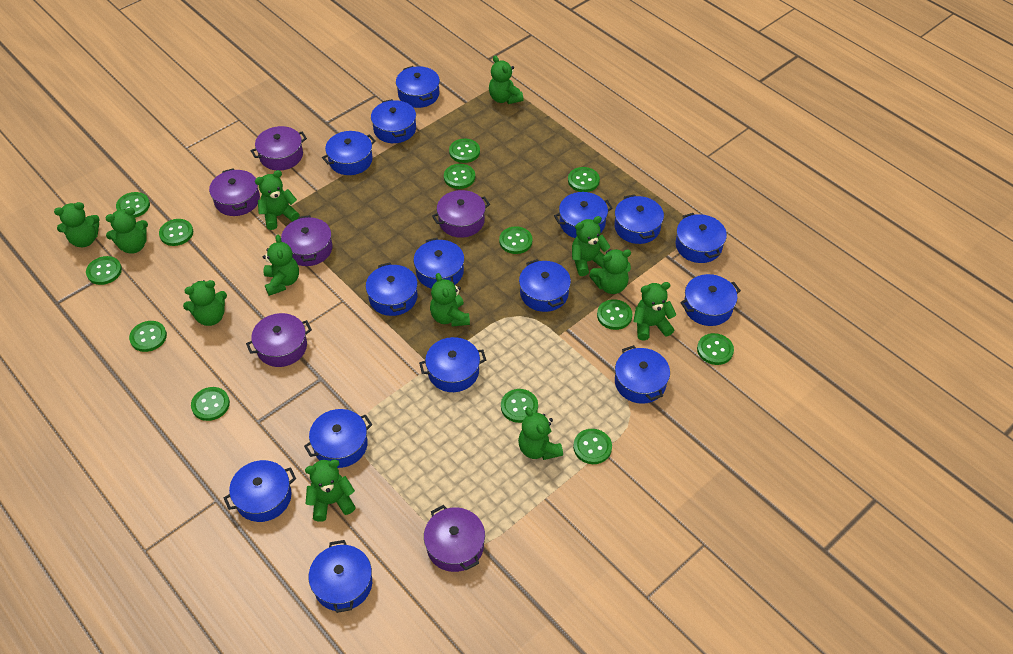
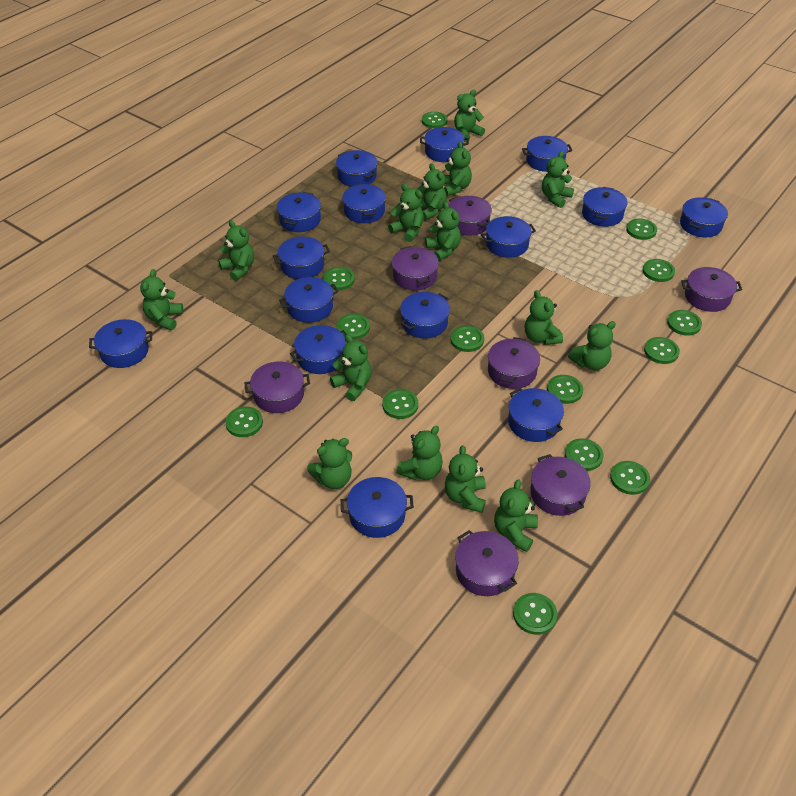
green button: 13 -> 14
green teddy bear: 12 -> 15
purple pot: 6 -> 7

